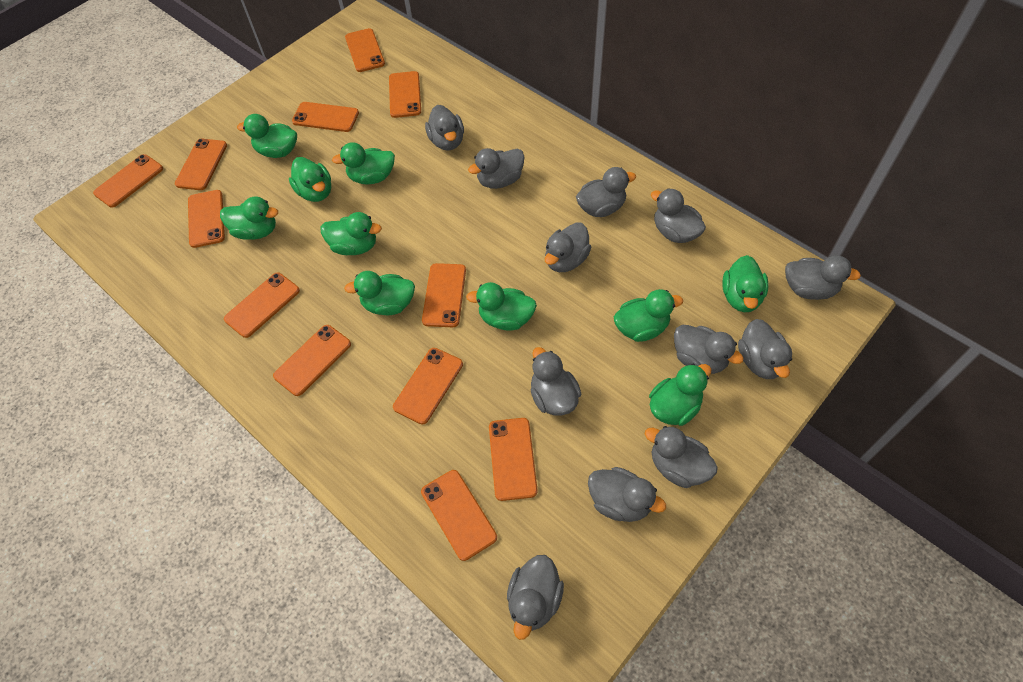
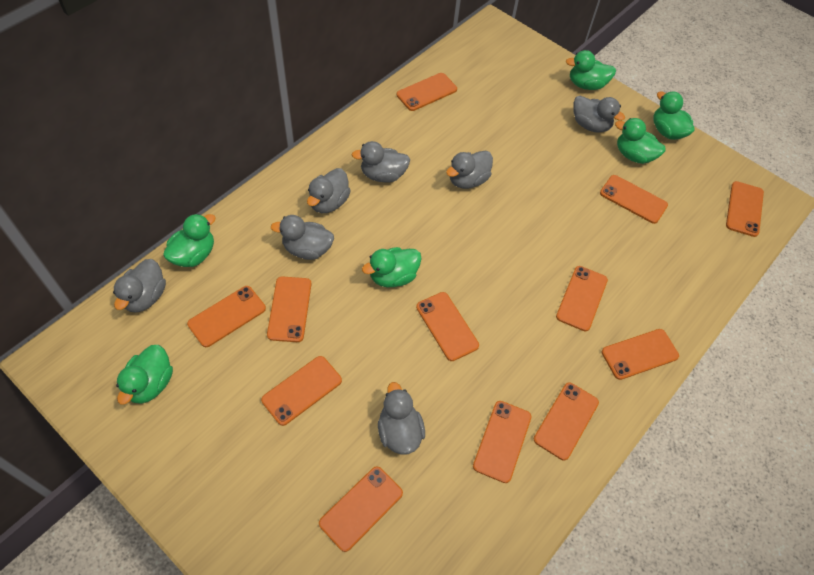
green duck: 10 -> 6
grey duck: 12 -> 7

